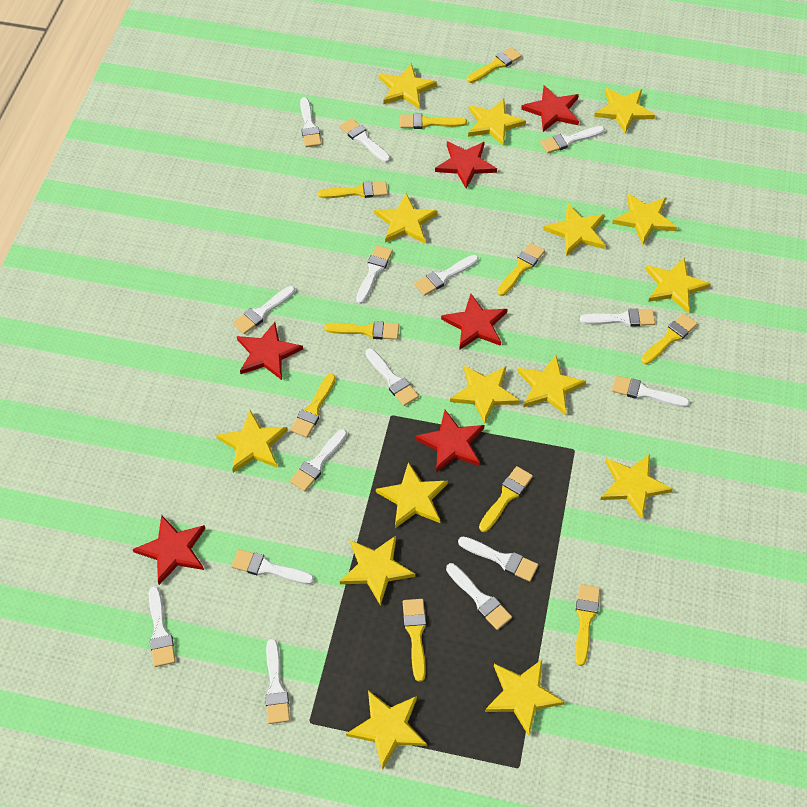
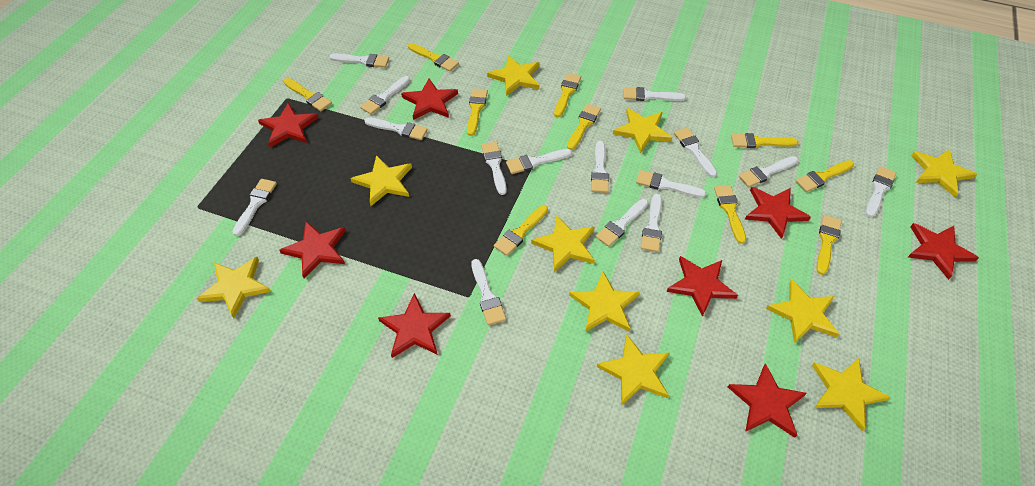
red star: 6 -> 8
yellow star: 15 -> 10

